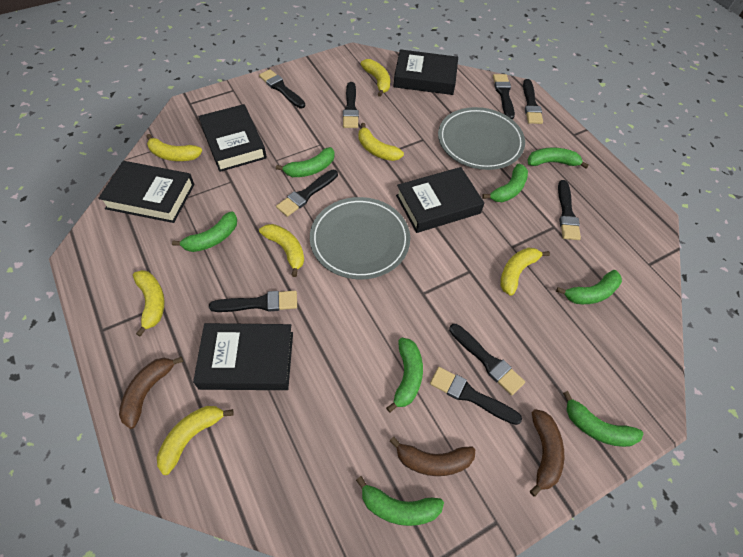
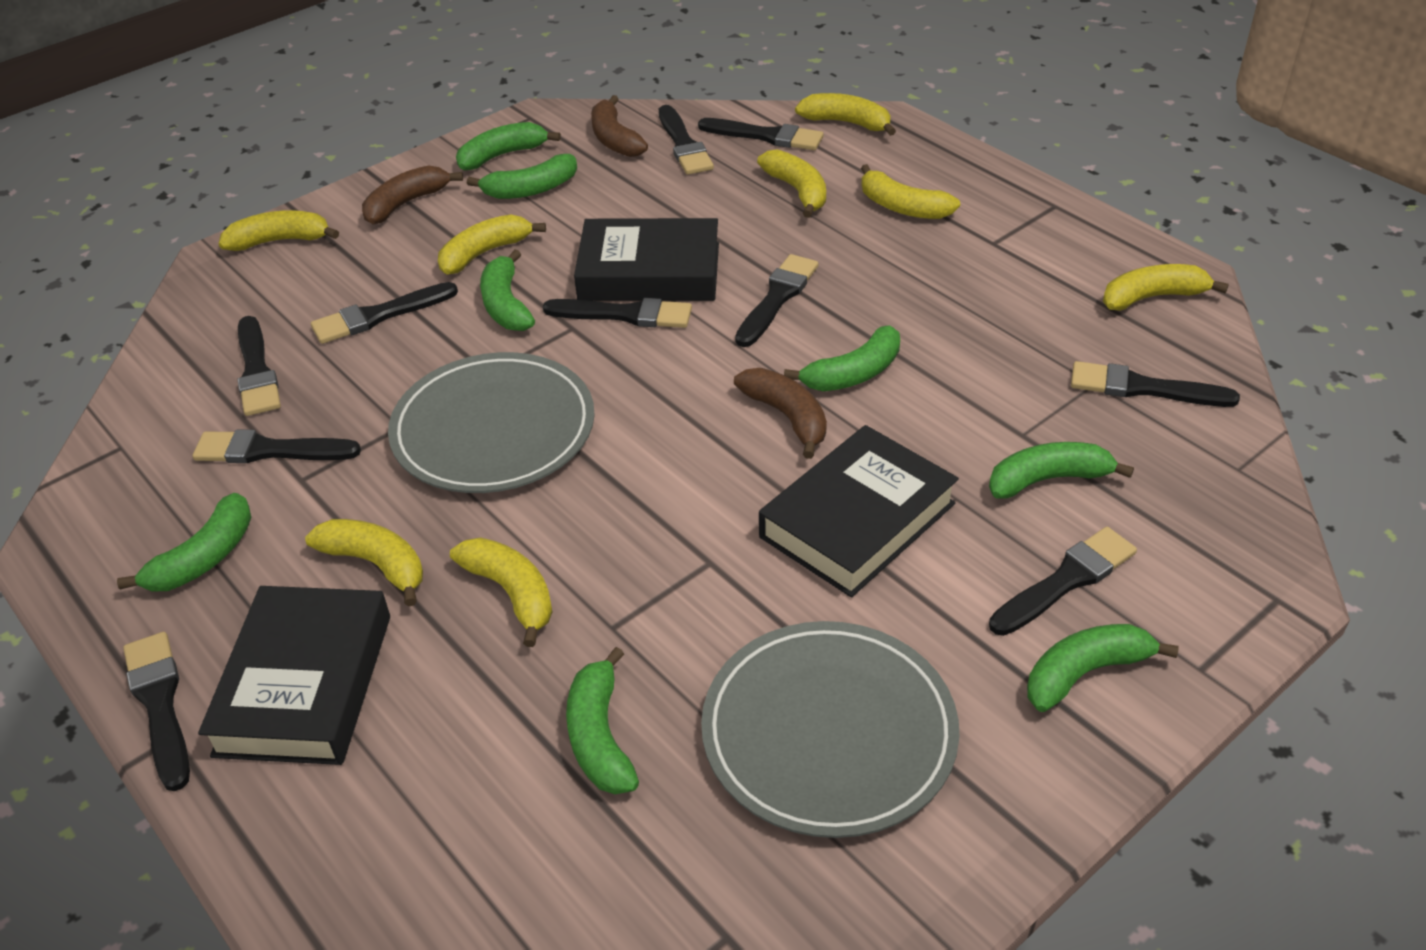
black book: 5 -> 3
black brush: 9 -> 10
yellow banana: 7 -> 8

